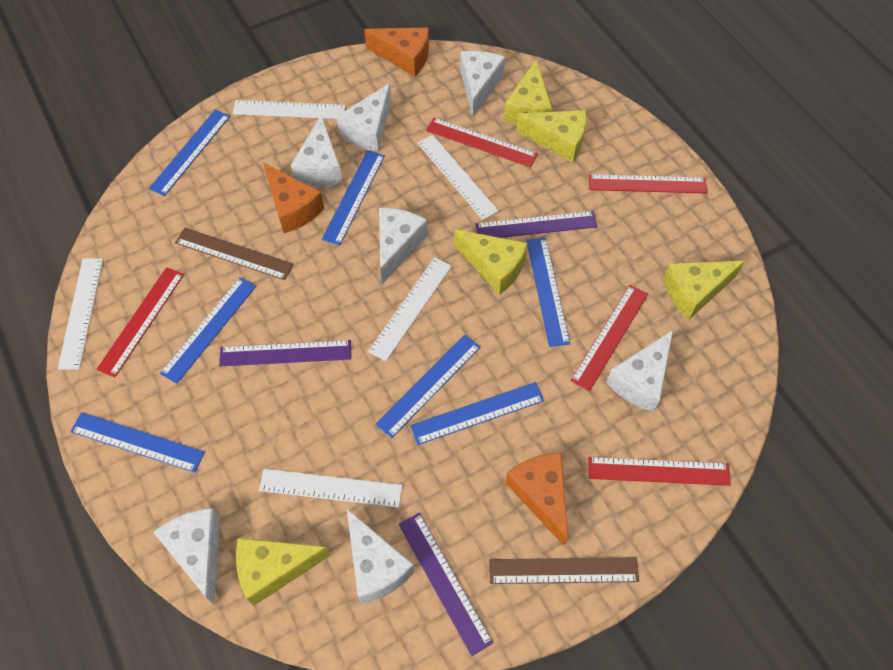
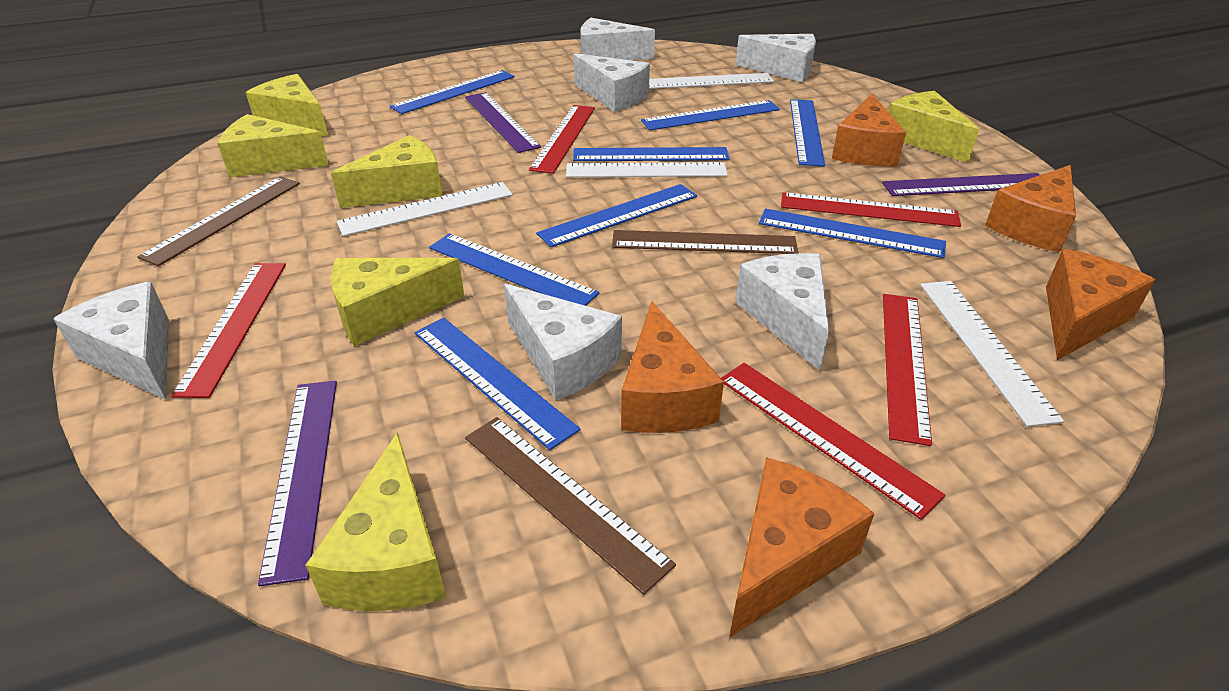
blue ruler: 7 -> 8
brown ruler: 2 -> 3
orange cheese: 3 -> 5
white cheese: 7 -> 6
white ruler: 5 -> 4
yellow cheese: 5 -> 6

